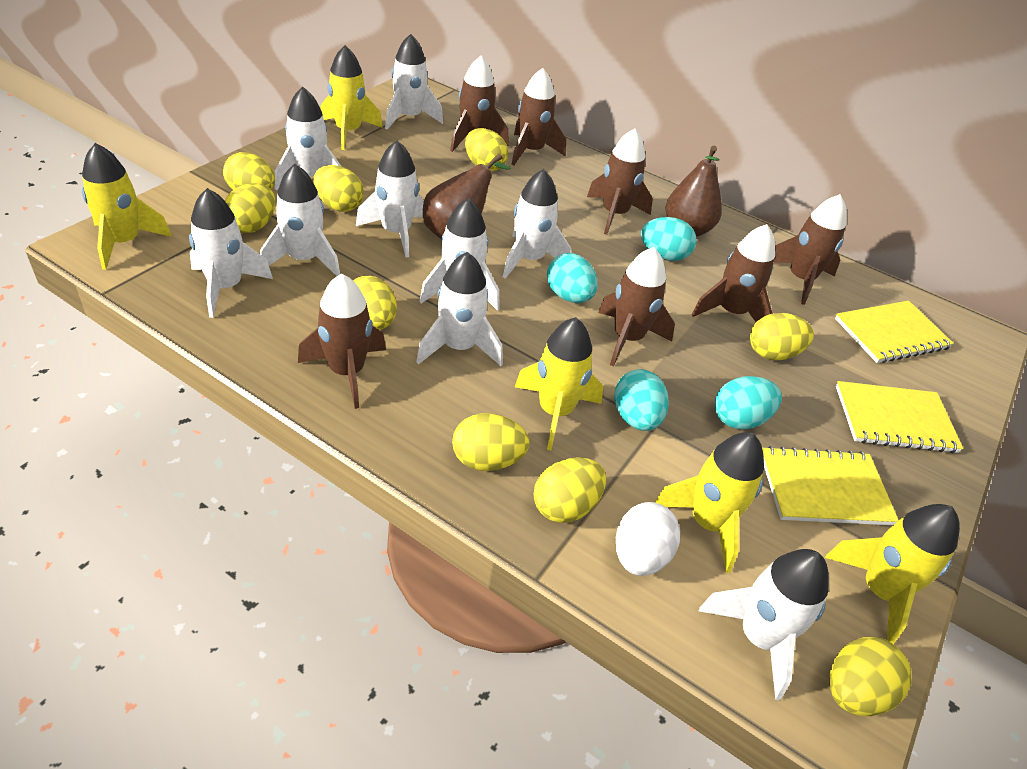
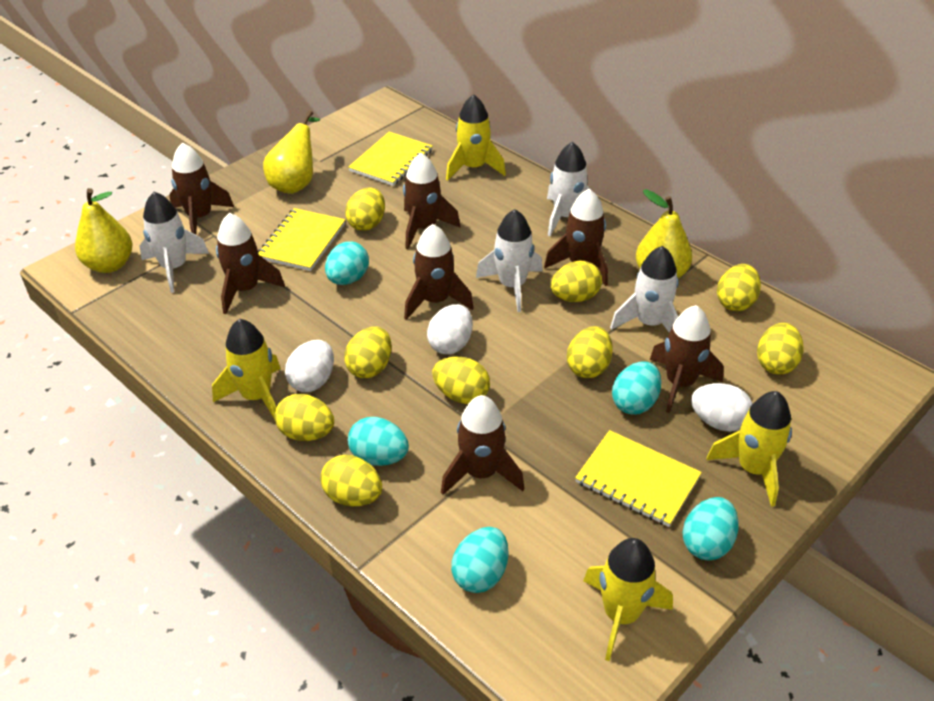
brown pear: 2 -> 0
turquoise egg: 4 -> 5
white egg: 1 -> 3
white rocket: 9 -> 4
yellow pear: 0 -> 3
yellow rocket: 5 -> 4

